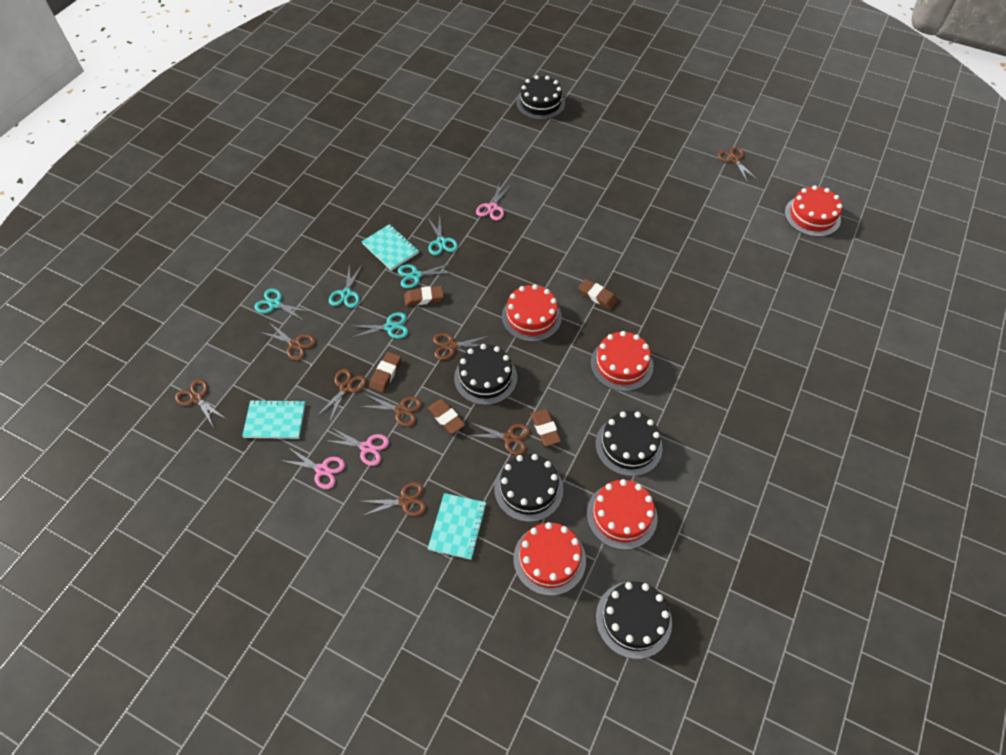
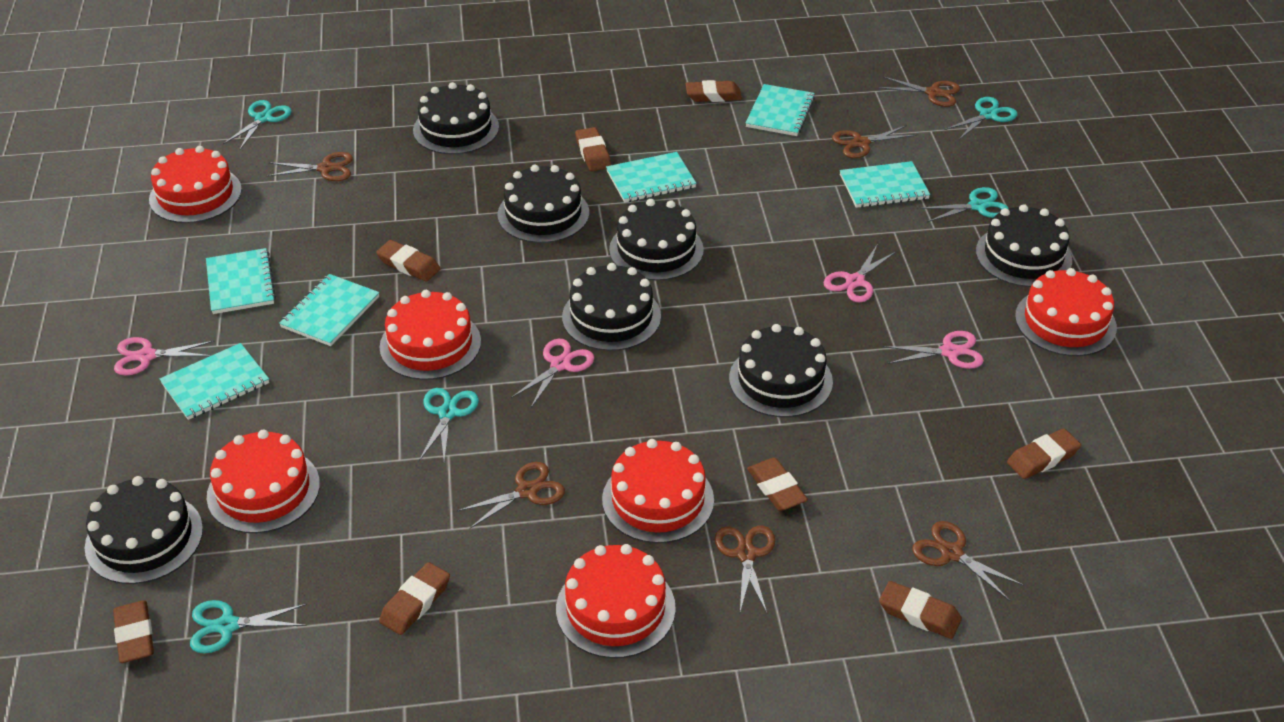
black cake: 5 -> 7
brown eraser: 5 -> 8
brown scissors: 8 -> 6
pink scissors: 3 -> 4
red cake: 5 -> 6
turquoise notebook: 3 -> 6

